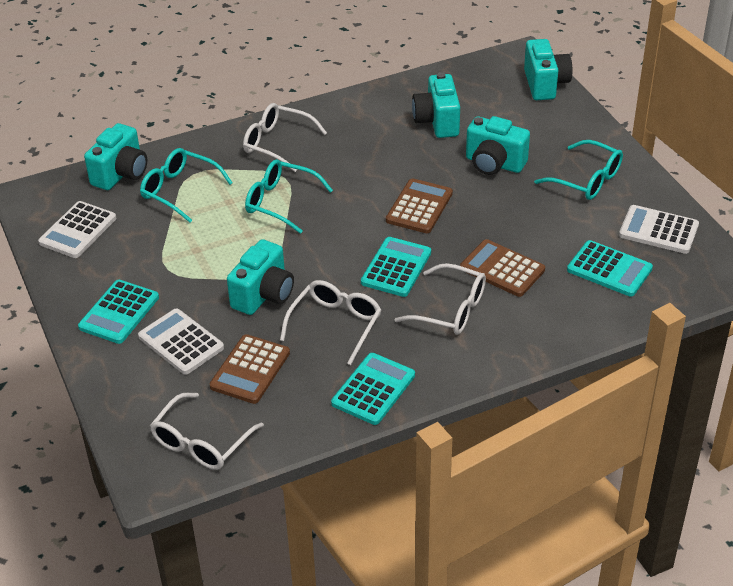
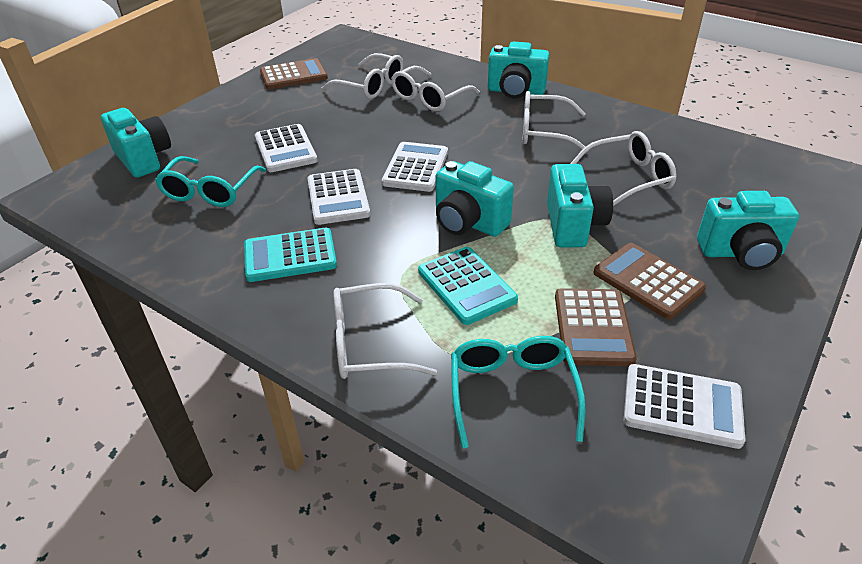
turquoise calculator: 4 -> 2
turquoise glasses: 3 -> 2
white calculator: 3 -> 4
white glasses: 4 -> 5

